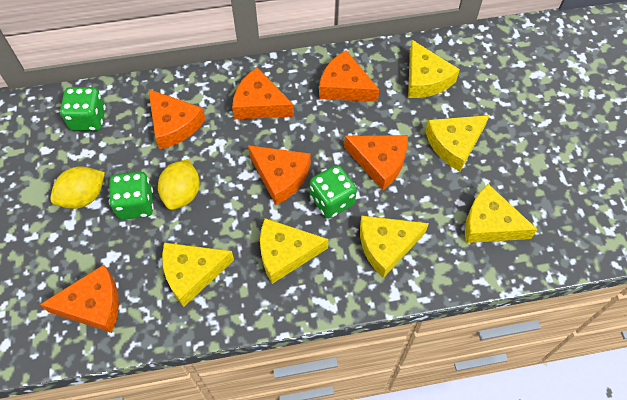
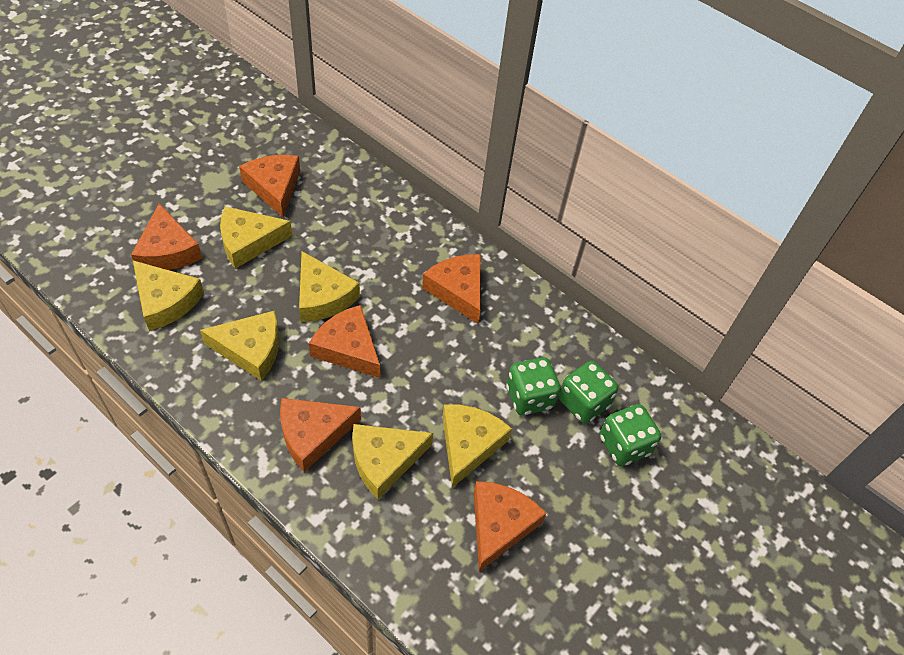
yellow lemon: 2 -> 0

